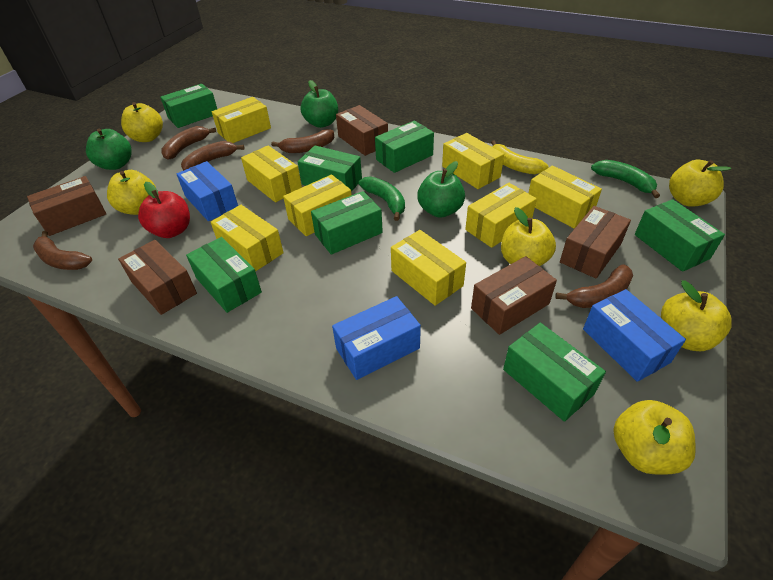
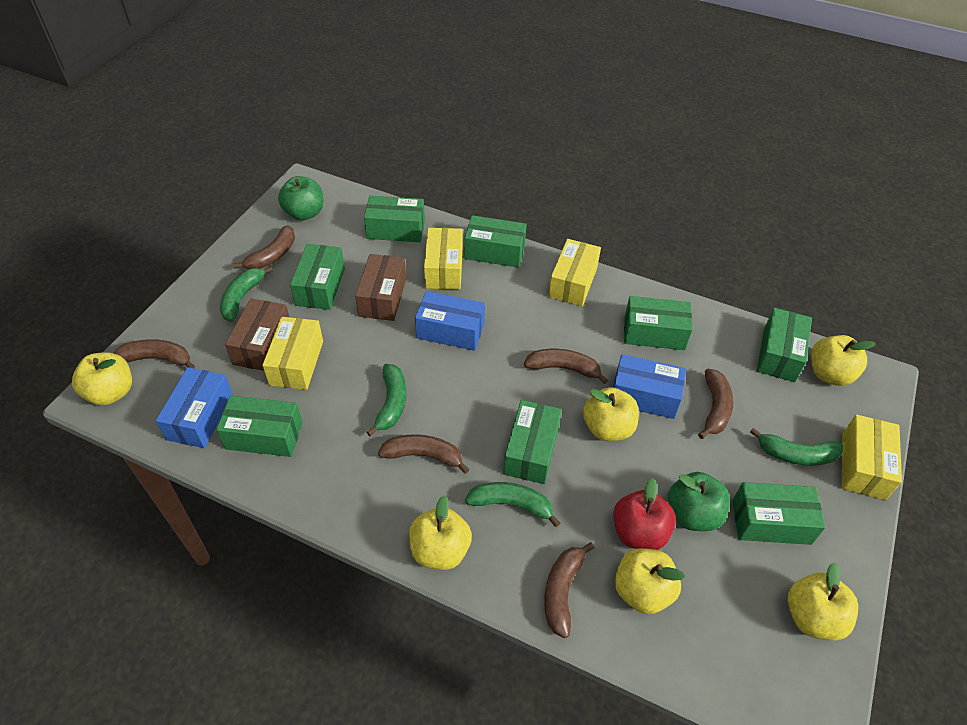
brown banana: 5 -> 6
brown box: 5 -> 2
green apple: 3 -> 2
green banana: 2 -> 4
green box: 7 -> 8
yellow banana: 1 -> 0
yellow box: 8 -> 4

